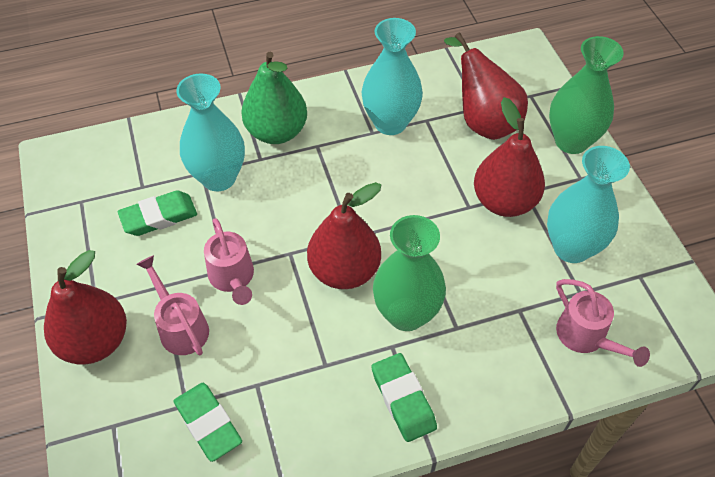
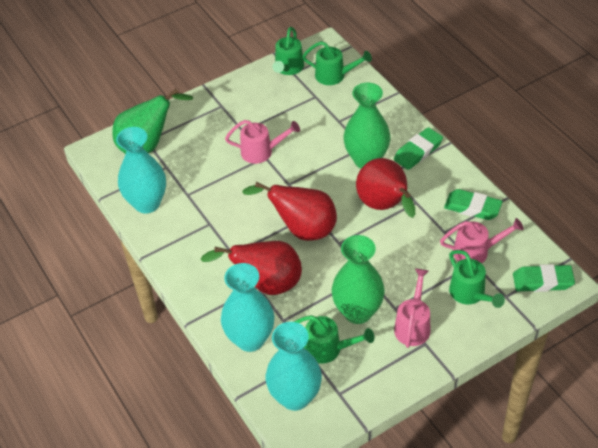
green watering can: 0 -> 4
red pear: 4 -> 3

